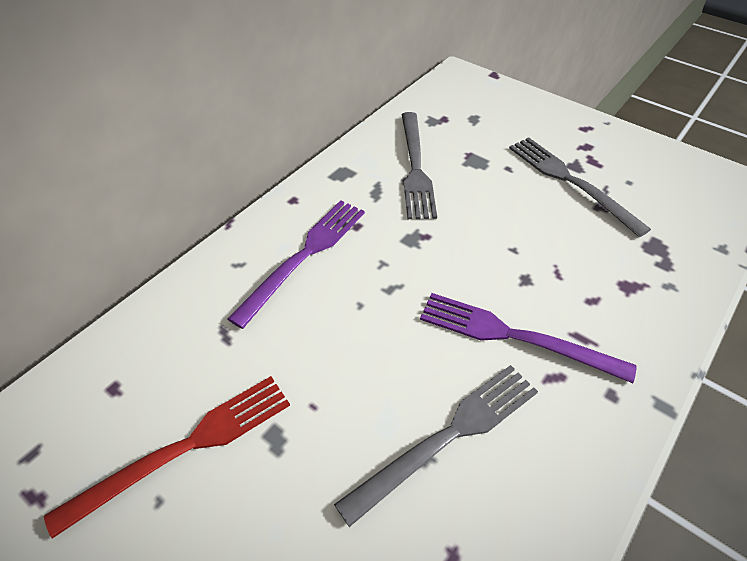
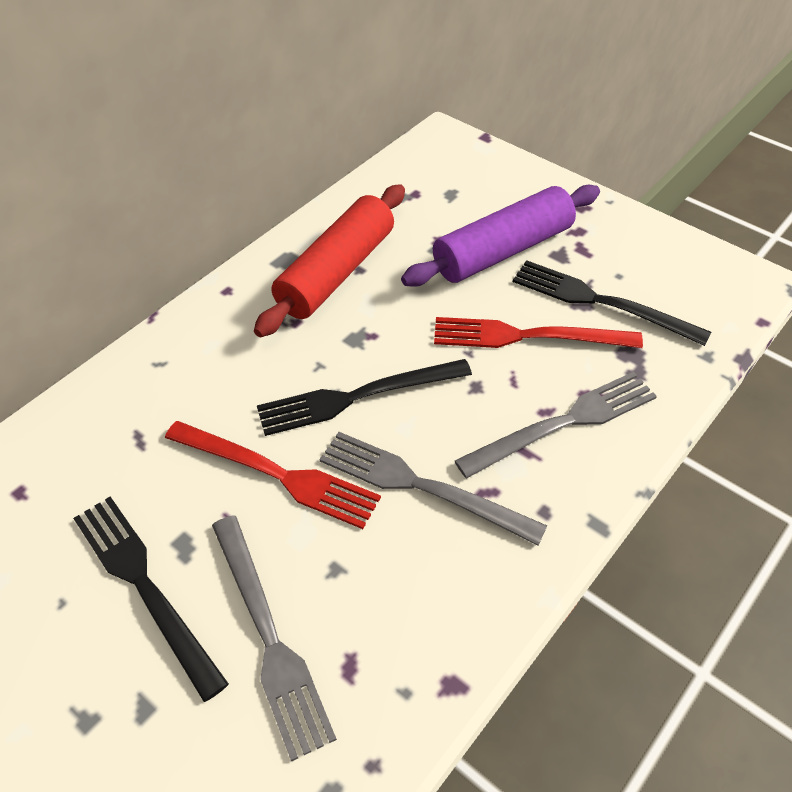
black fork: 0 -> 3
purple fork: 2 -> 0
purple rolling pin: 0 -> 1
red fork: 1 -> 2
red rolling pin: 0 -> 1

